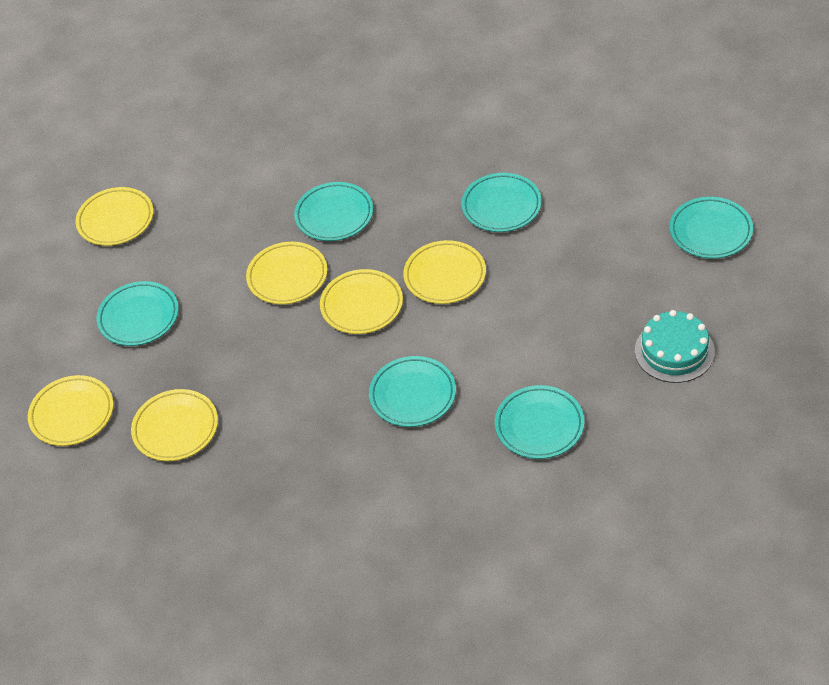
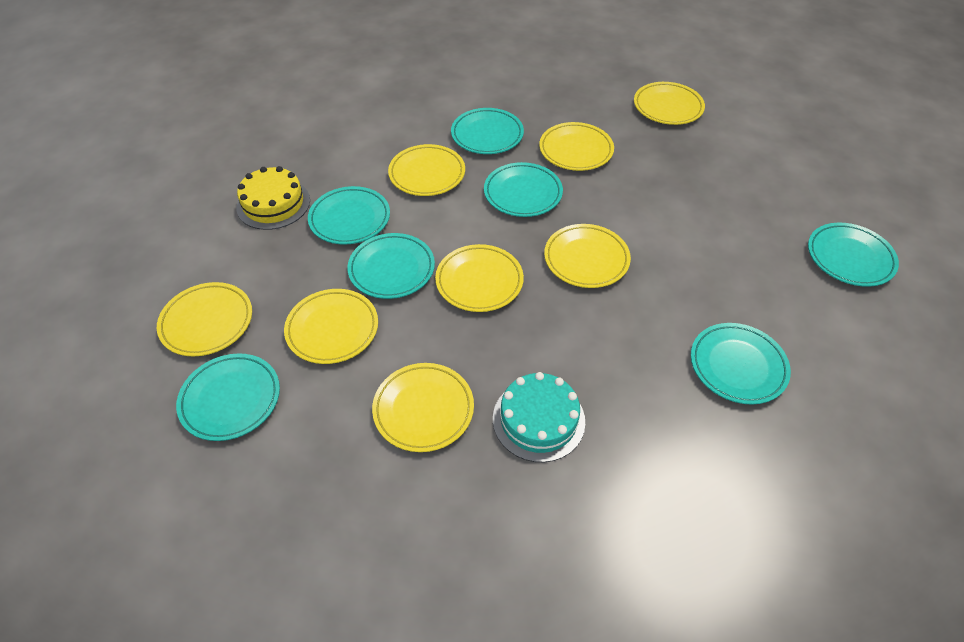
turquoise plate: 6 -> 7
yellow cake: 0 -> 1
yellow plate: 6 -> 8

